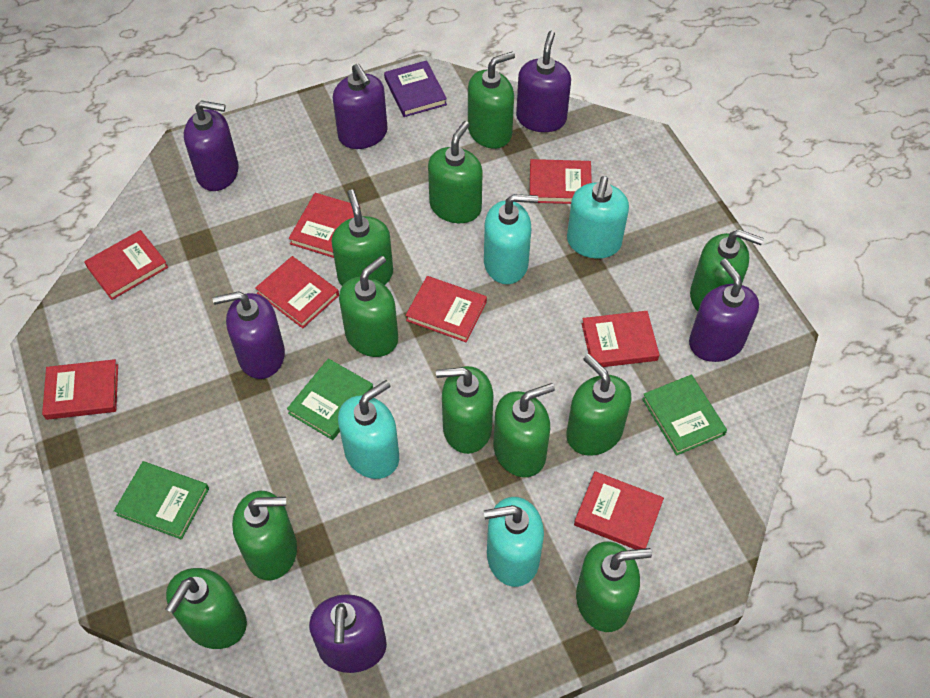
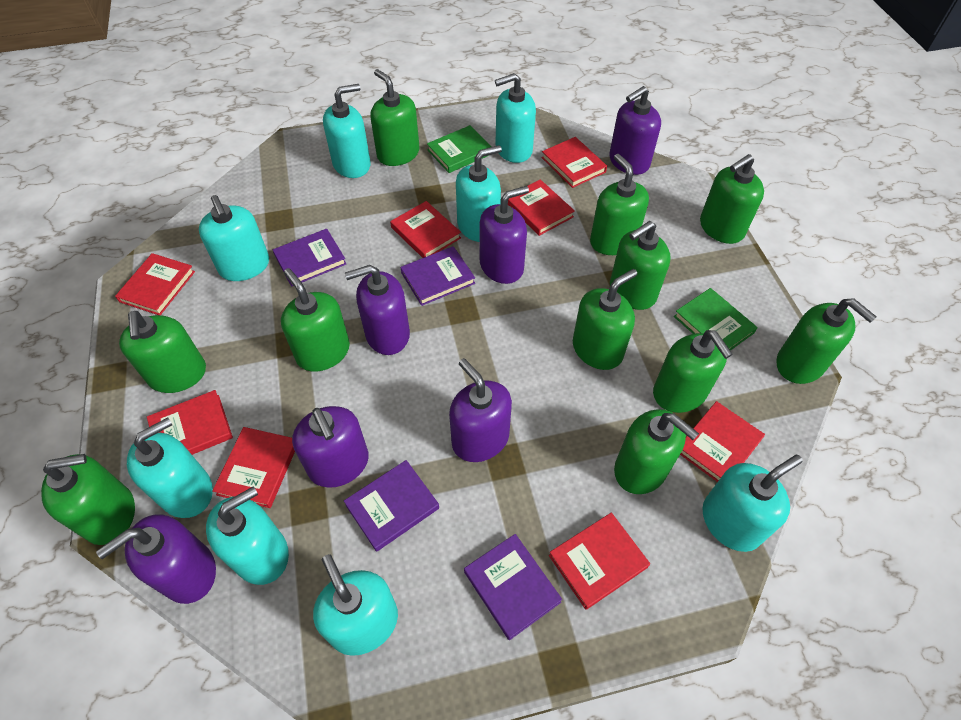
green book: 3 -> 2
purple book: 1 -> 4
turquoise soap dispenser: 4 -> 8

